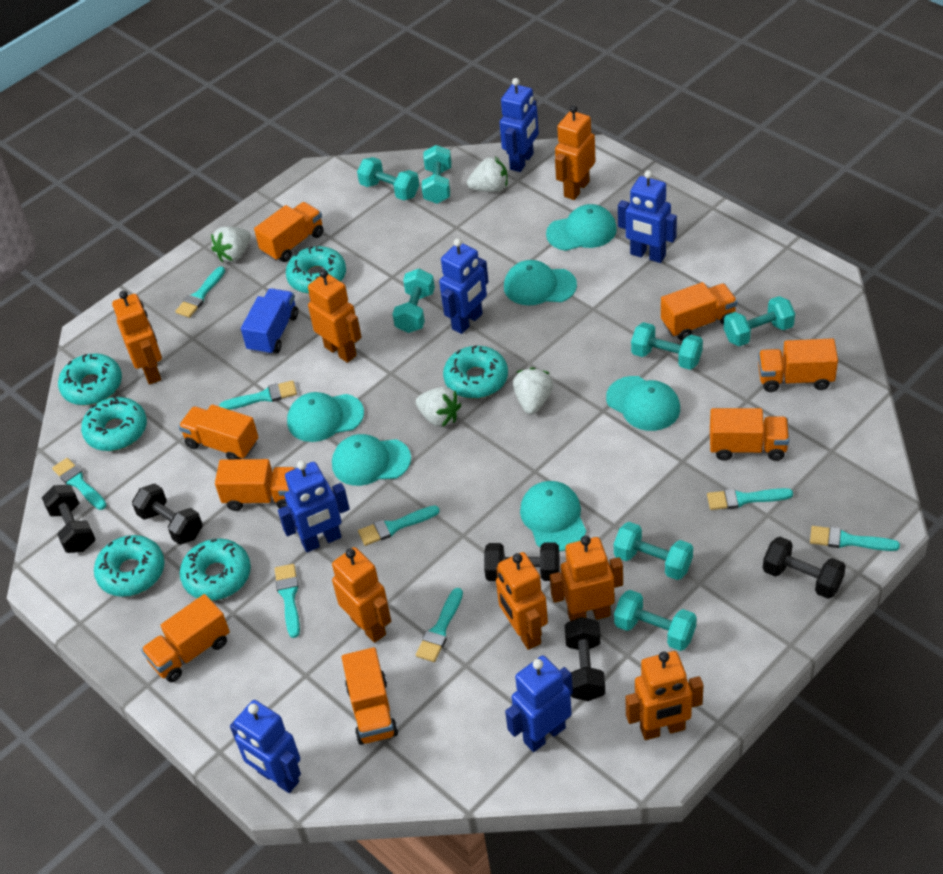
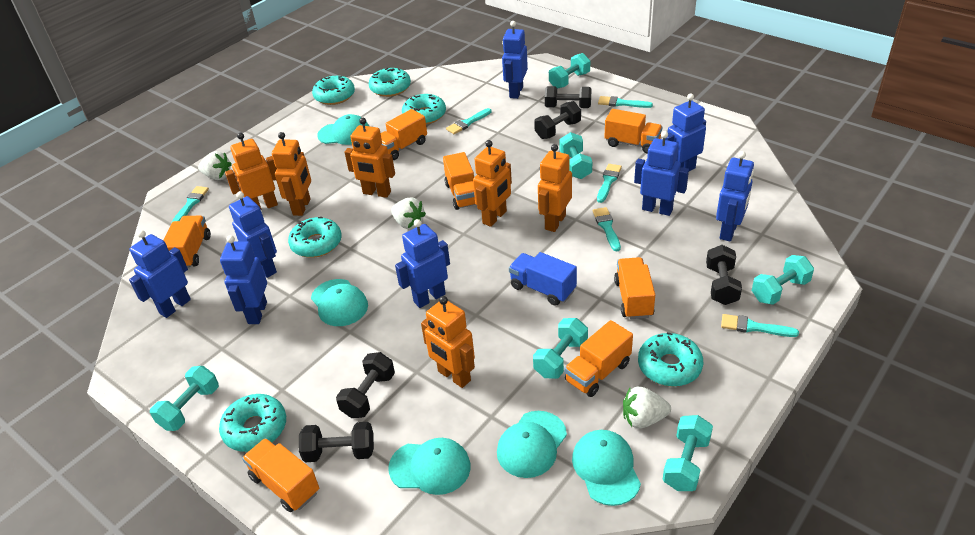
blue robot: 6 -> 8
orange robot: 7 -> 6
orange truck: 8 -> 7
turquoise brush: 8 -> 6
turquoise cap: 6 -> 5
turquoise dumbbell: 7 -> 6
white strawberry: 4 -> 3

